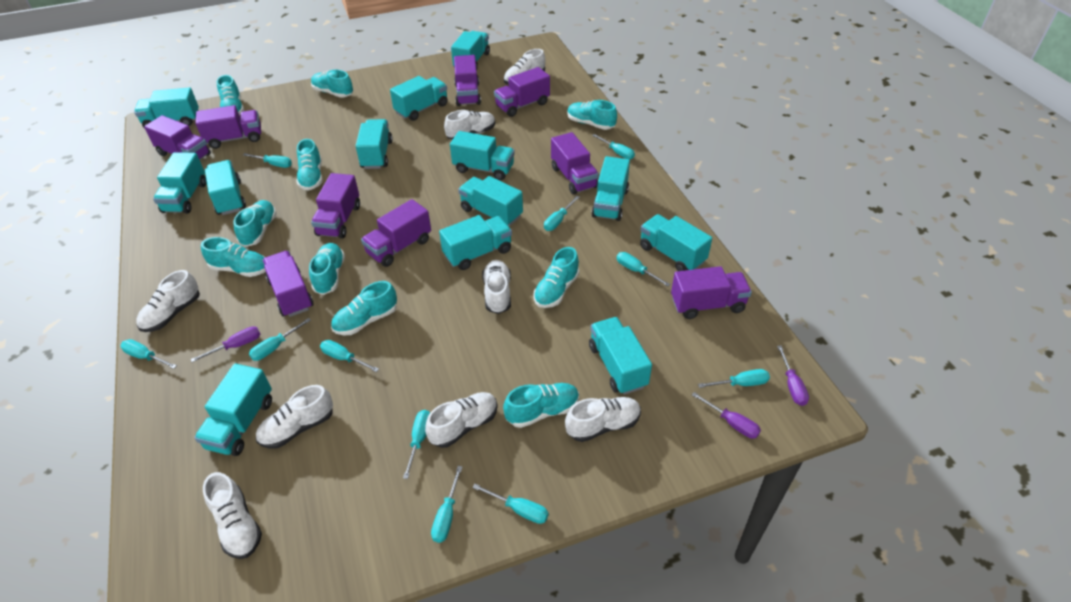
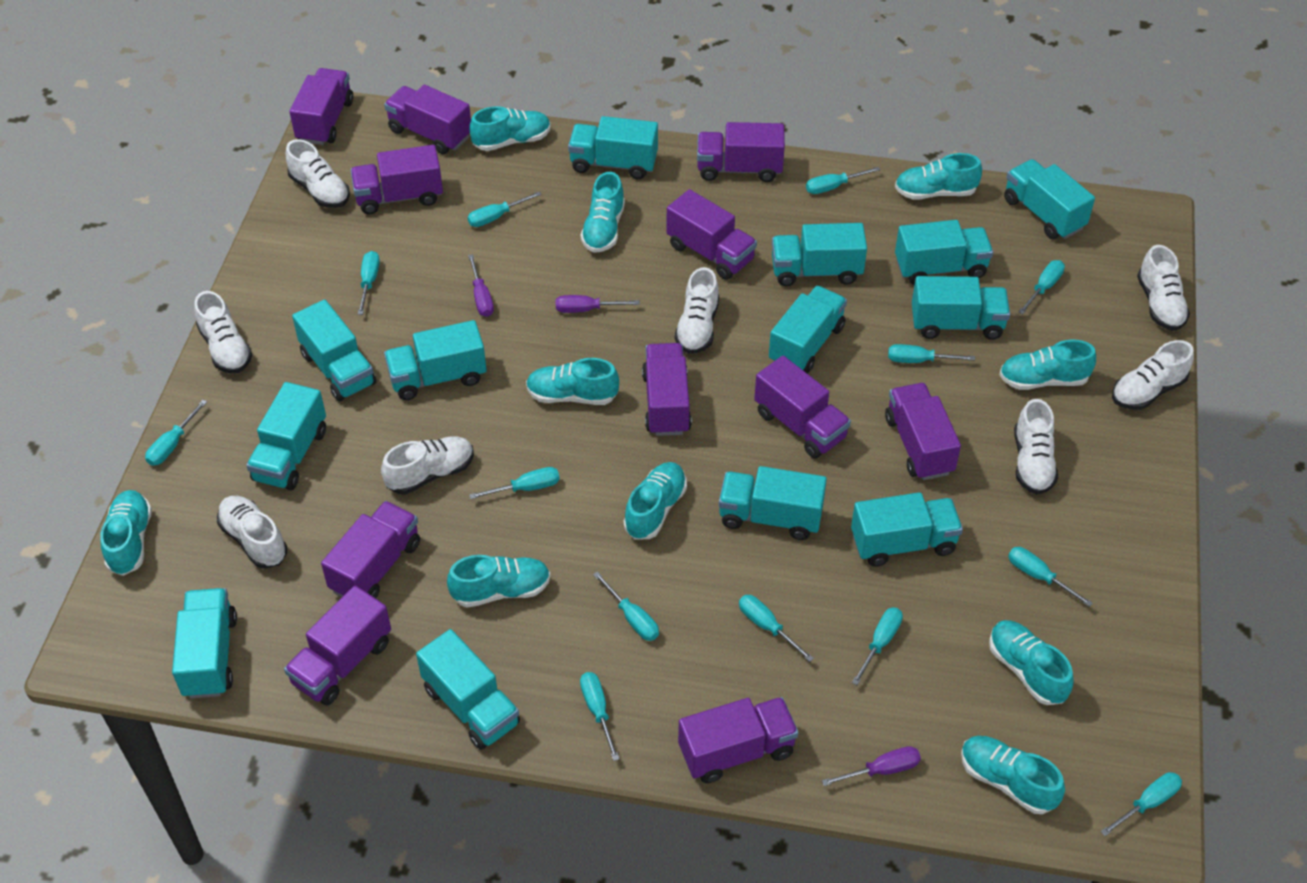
purple truck: 9 -> 11
turquoise screwdriver: 11 -> 13

